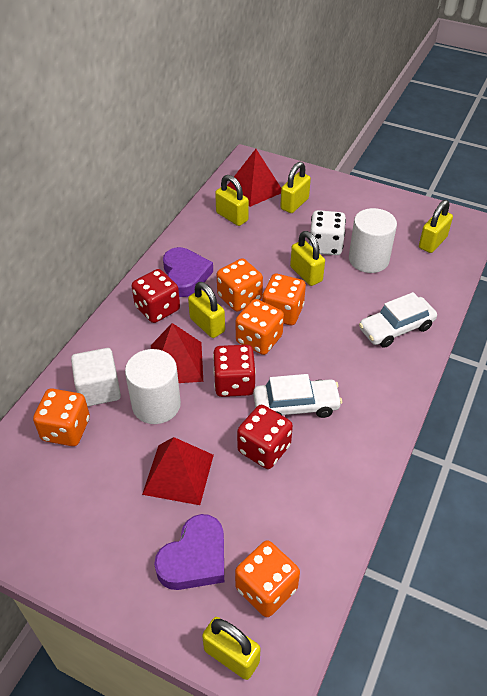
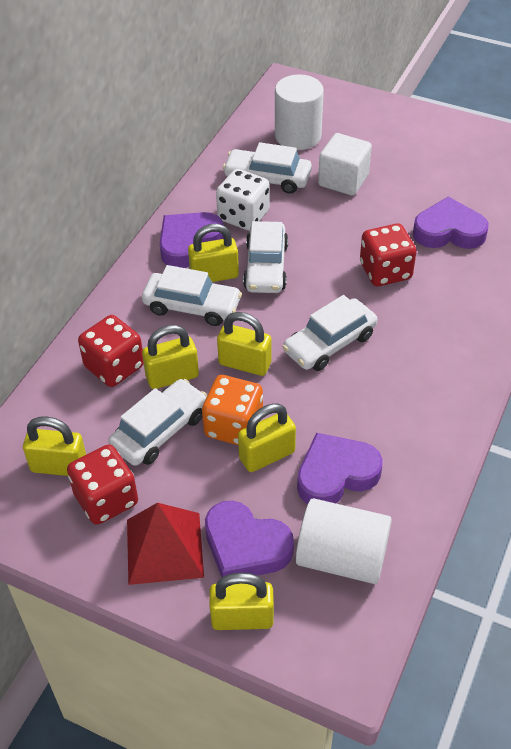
orange dice: 5 -> 1
purple heart: 2 -> 4
red pyramid: 3 -> 1
white car: 2 -> 5

